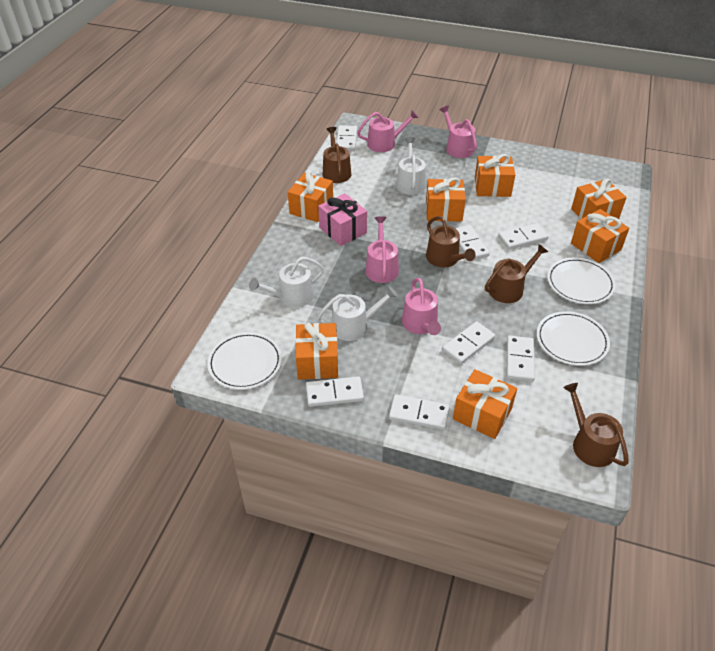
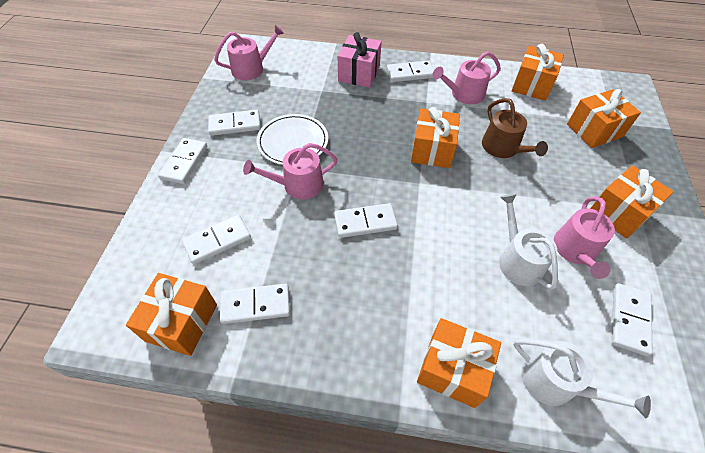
brown watering can: 4 -> 1
orange gift: 7 -> 6
white plate: 3 -> 1
white watering can: 3 -> 2

